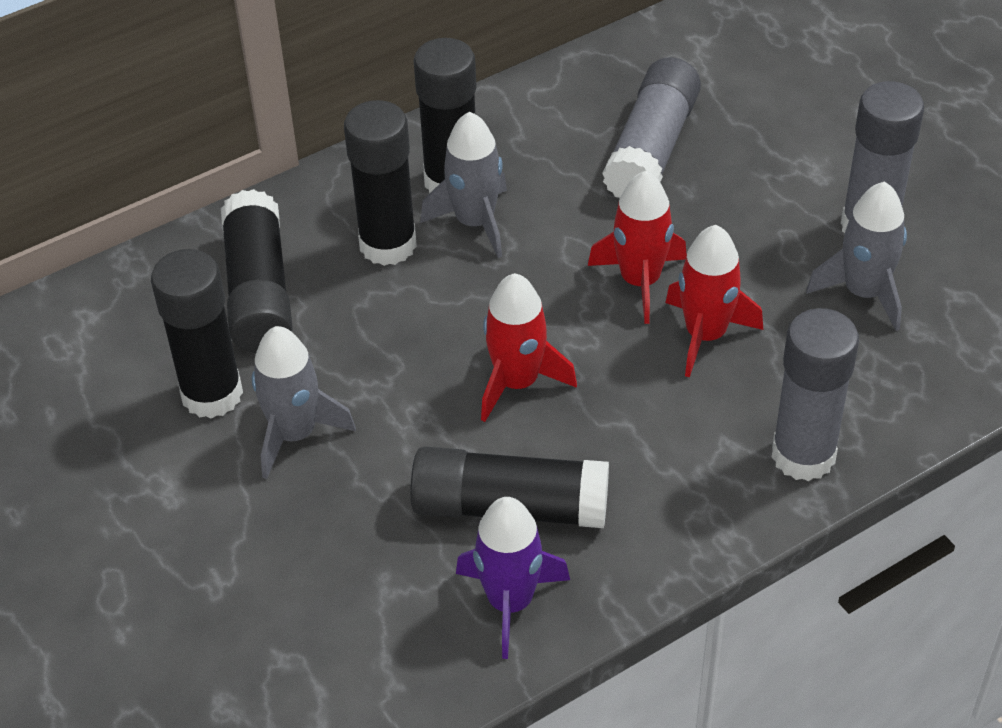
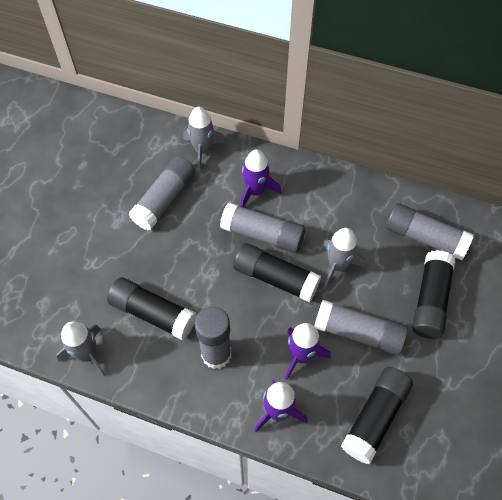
black glue stick: 5 -> 4
grey glue stick: 3 -> 5
purple rocket: 1 -> 3
red rocket: 3 -> 0

